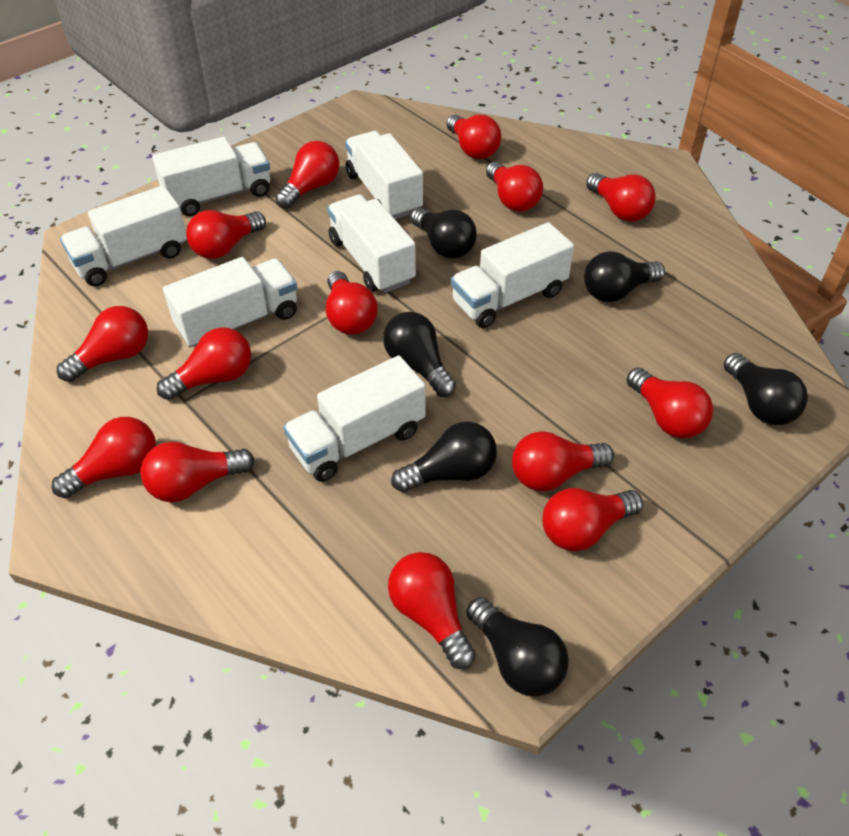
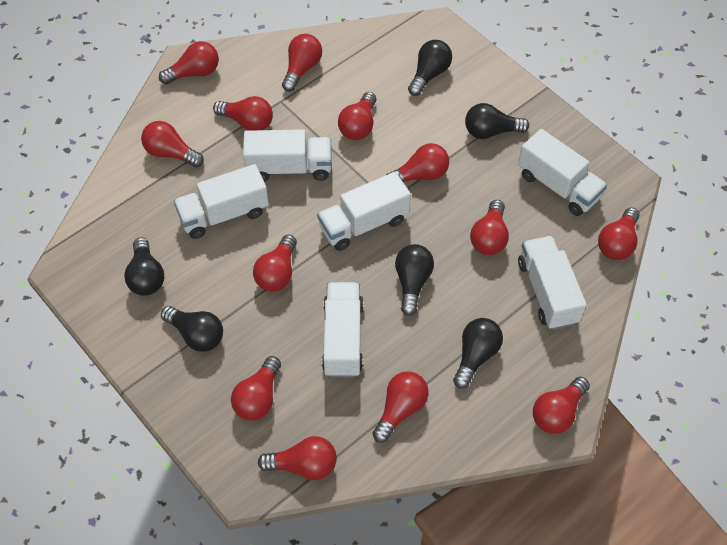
red light bulb: 14 -> 13
white truck: 7 -> 6

